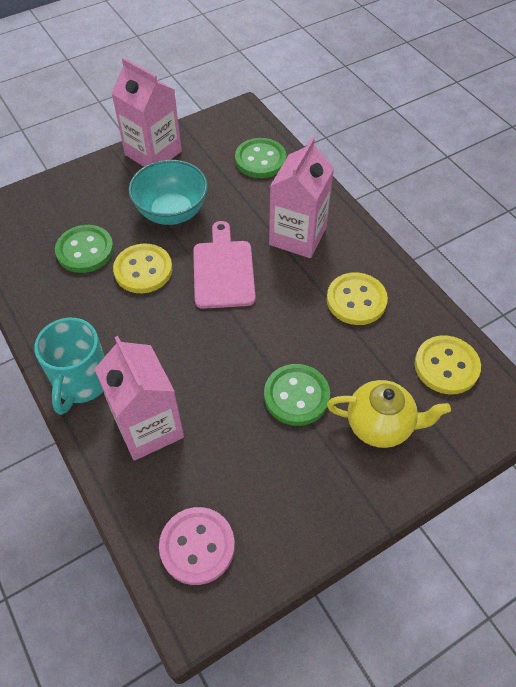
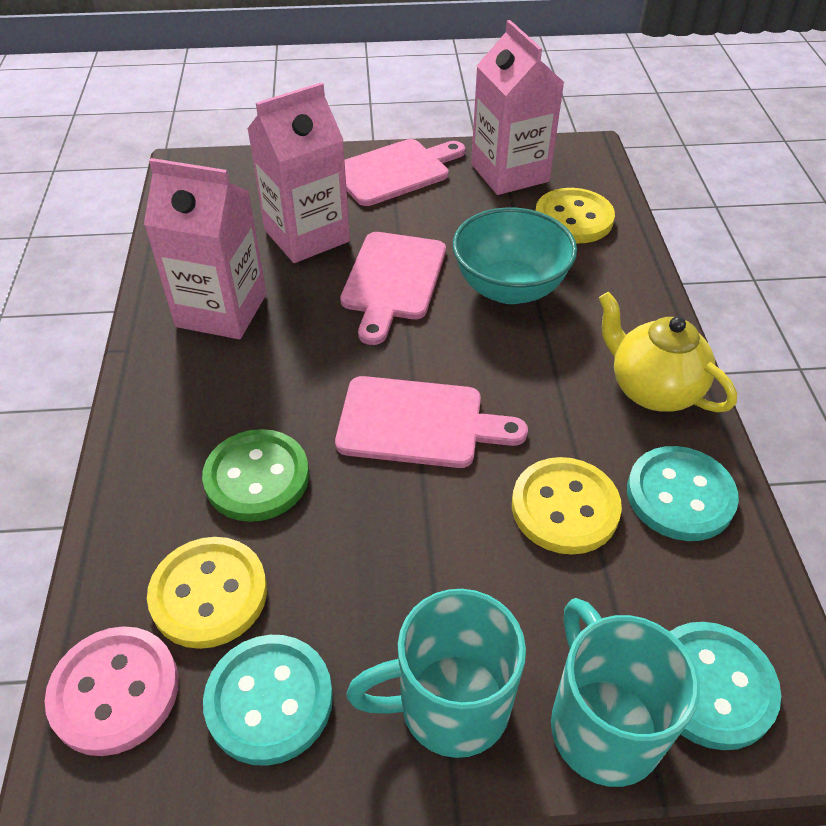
green button: 3 -> 1
pink cutting board: 1 -> 3
turquoise button: 0 -> 3
turquoise mug: 1 -> 2

